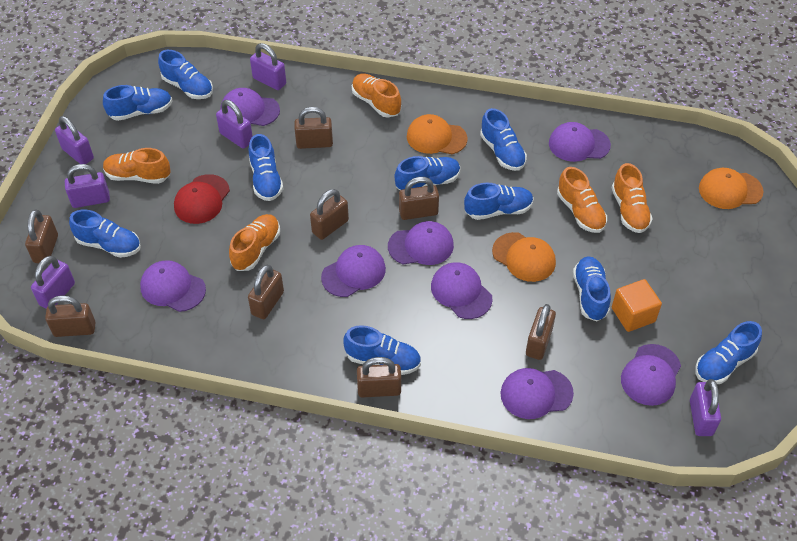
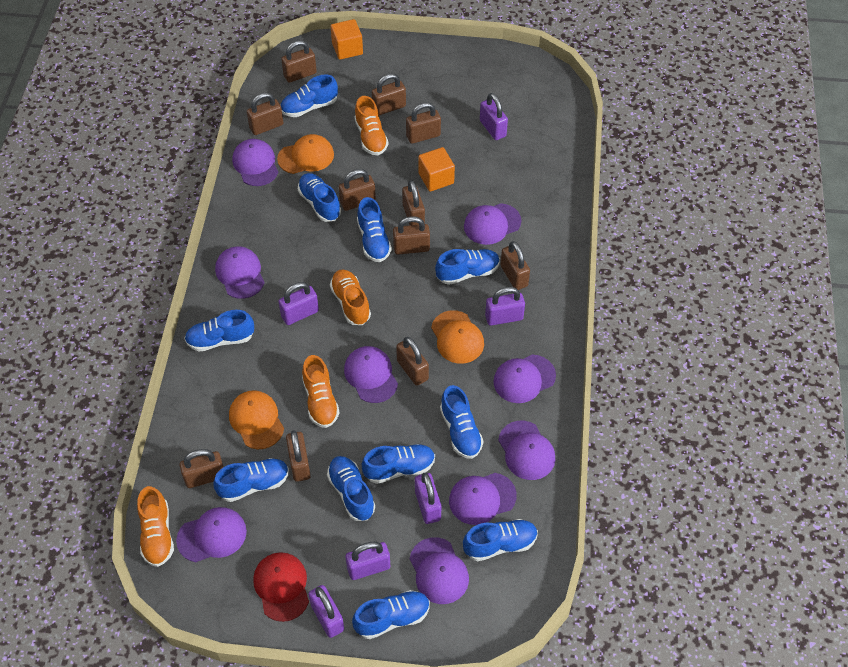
blue shoe: 10 -> 11
brown padlock: 8 -> 11
orange cube: 1 -> 2
orange shoe: 5 -> 4
purple cap: 8 -> 9

